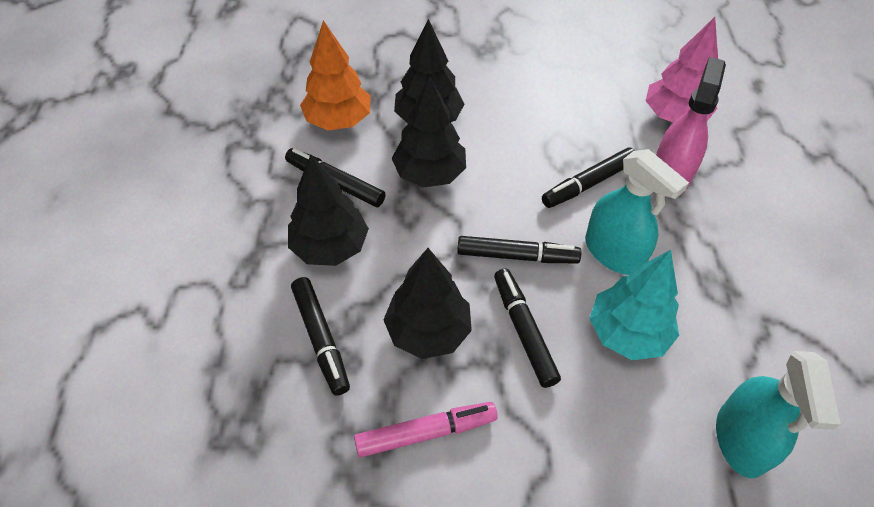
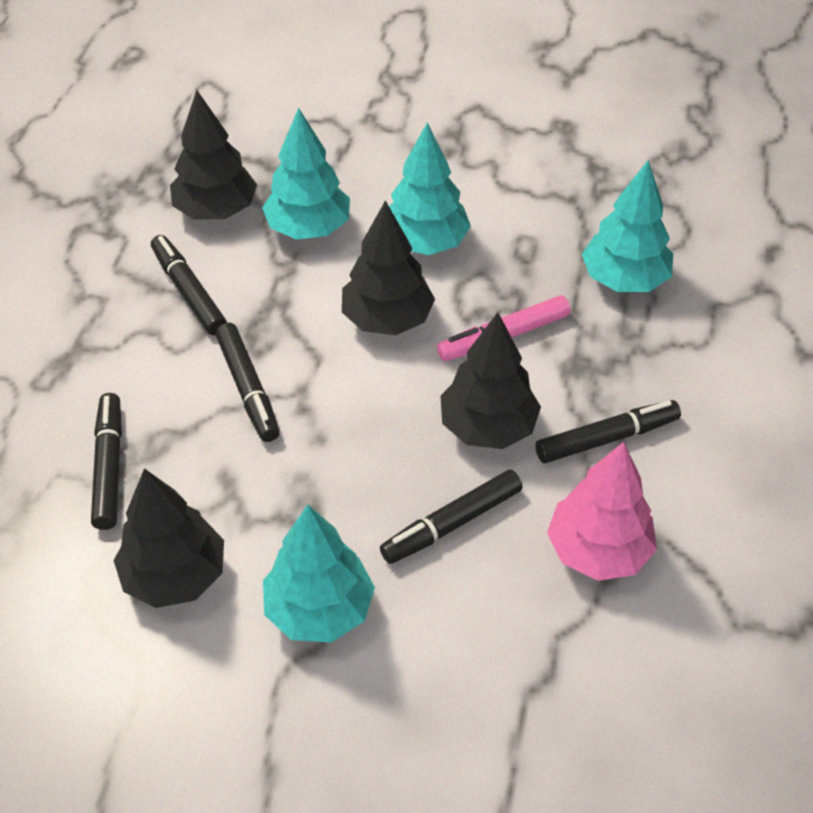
orange tree: 1 -> 0
pink spray bottle: 1 -> 0
turquoise spray bottle: 2 -> 0
turquoise tree: 1 -> 4

